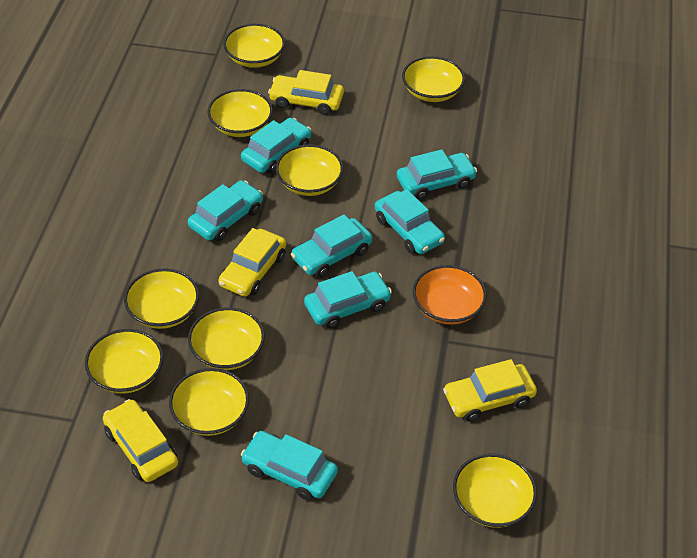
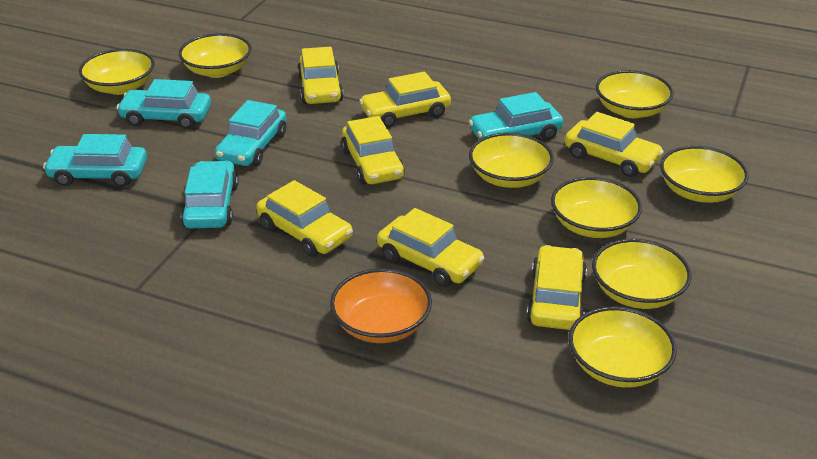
turquoise car: 7 -> 5
yellow bowl: 9 -> 8
yellow car: 4 -> 7

